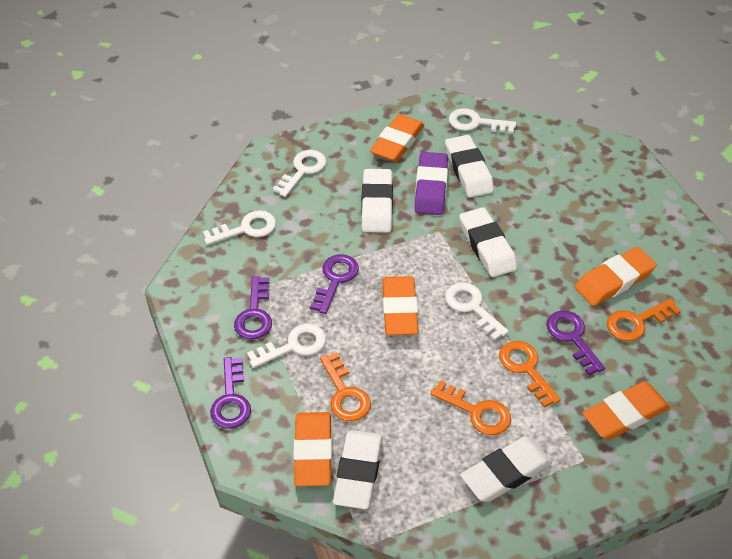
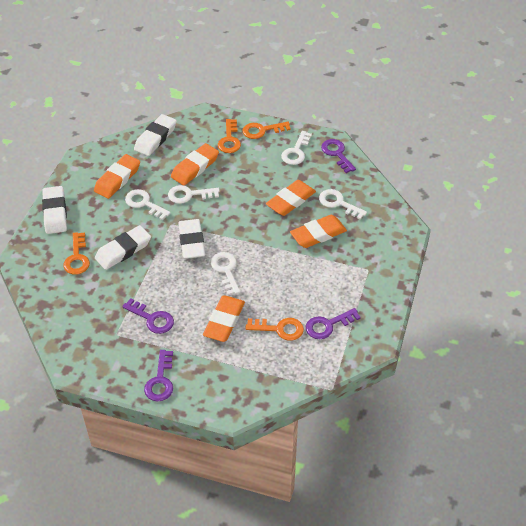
purple eraser: 1 -> 0
white eraser: 5 -> 4

